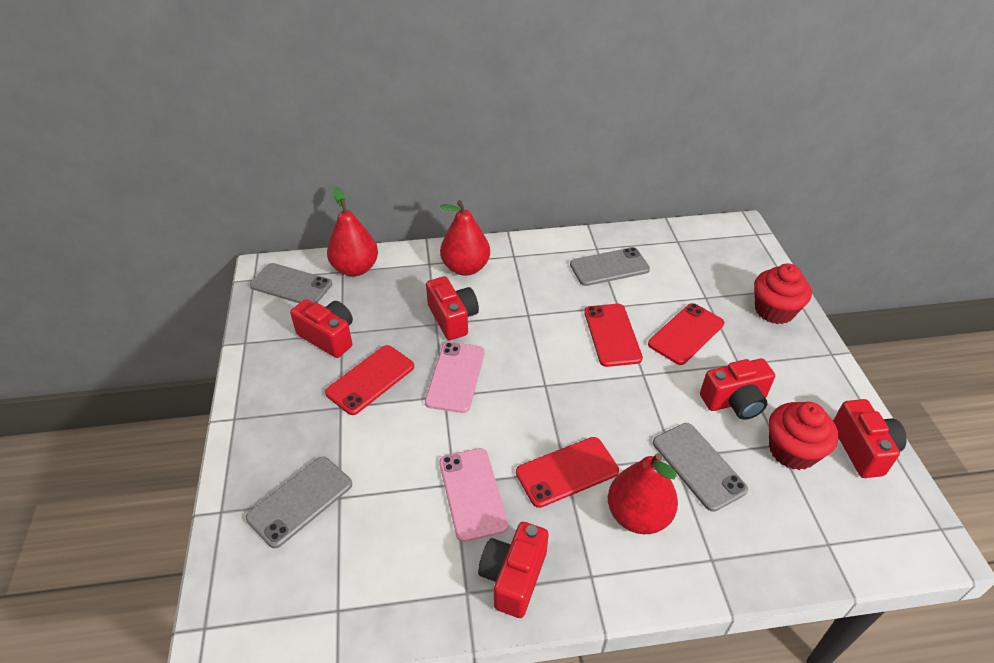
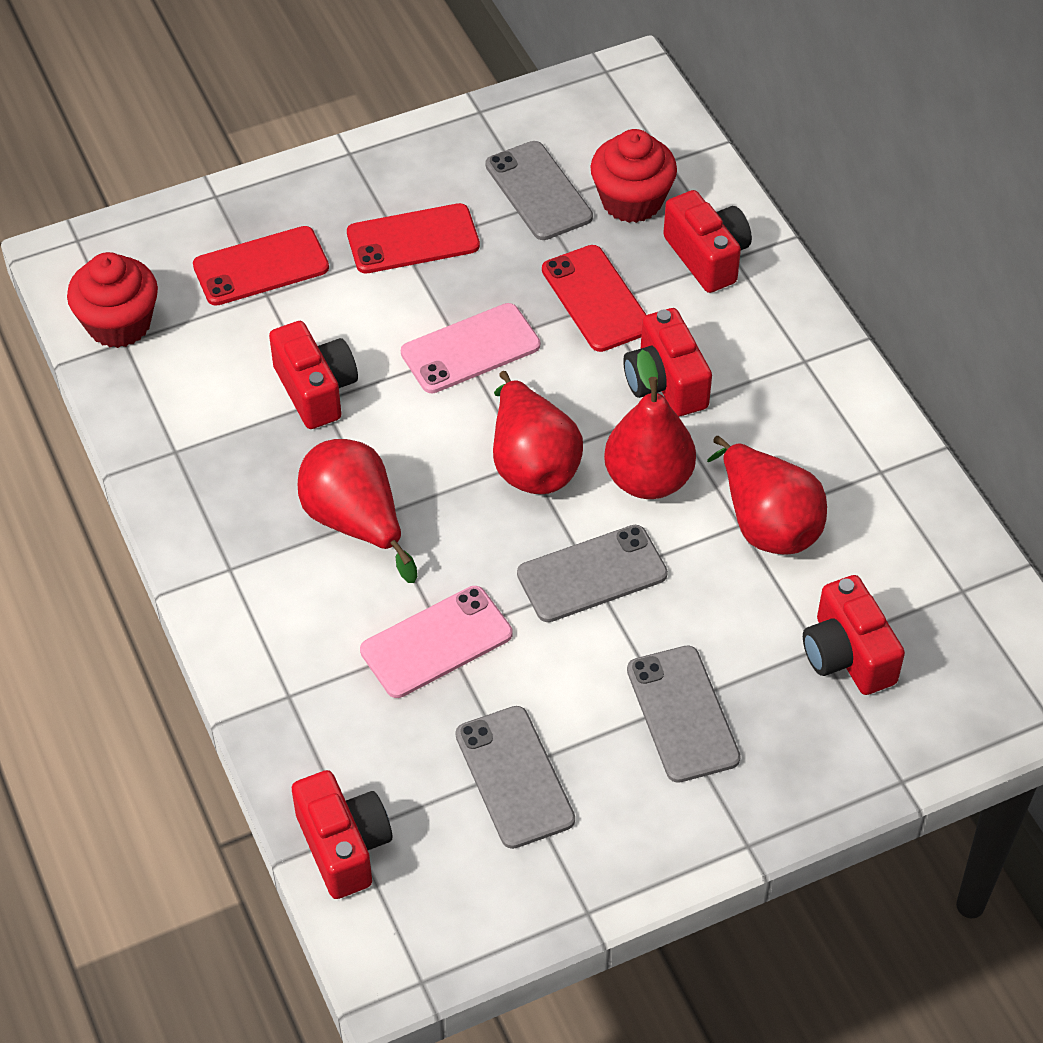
red pear: 3 -> 4
red phone: 4 -> 3

